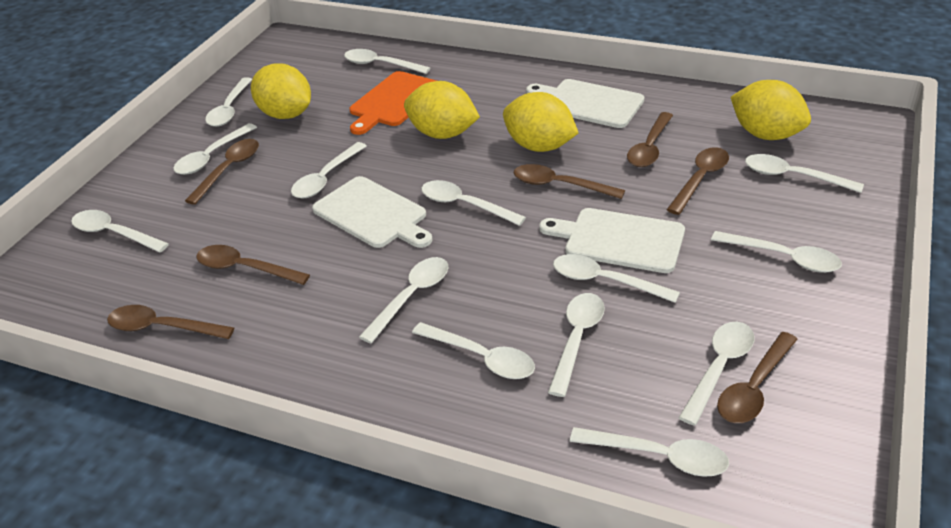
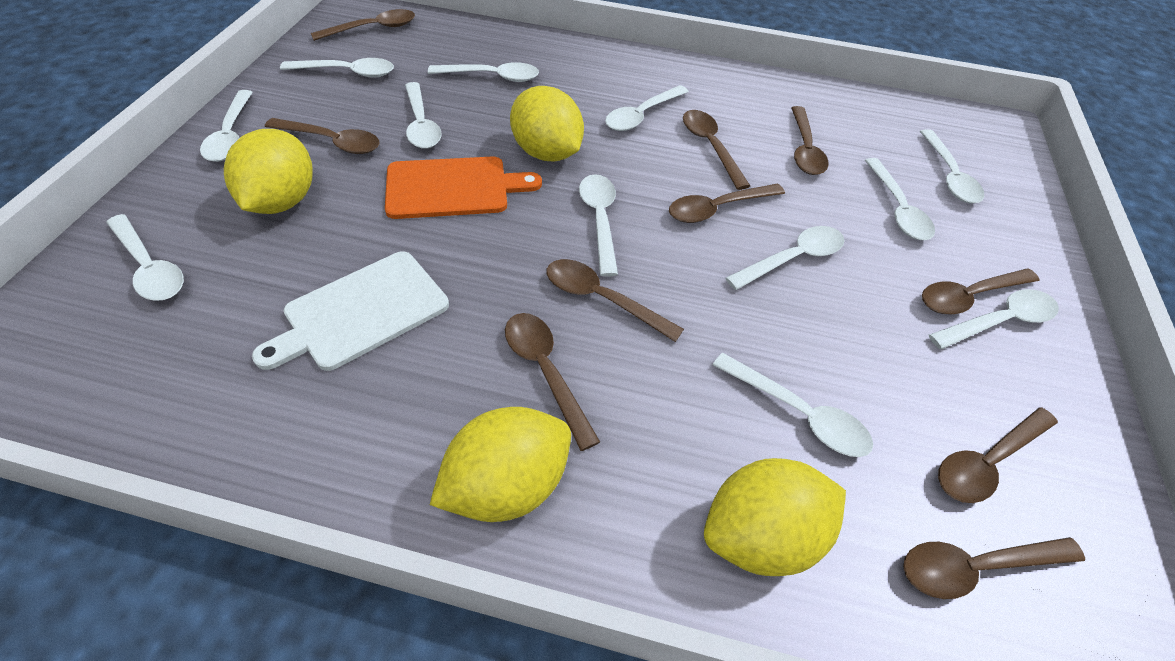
brown spoon: 7 -> 10
white cutting board: 3 -> 1
white spoon: 14 -> 12

